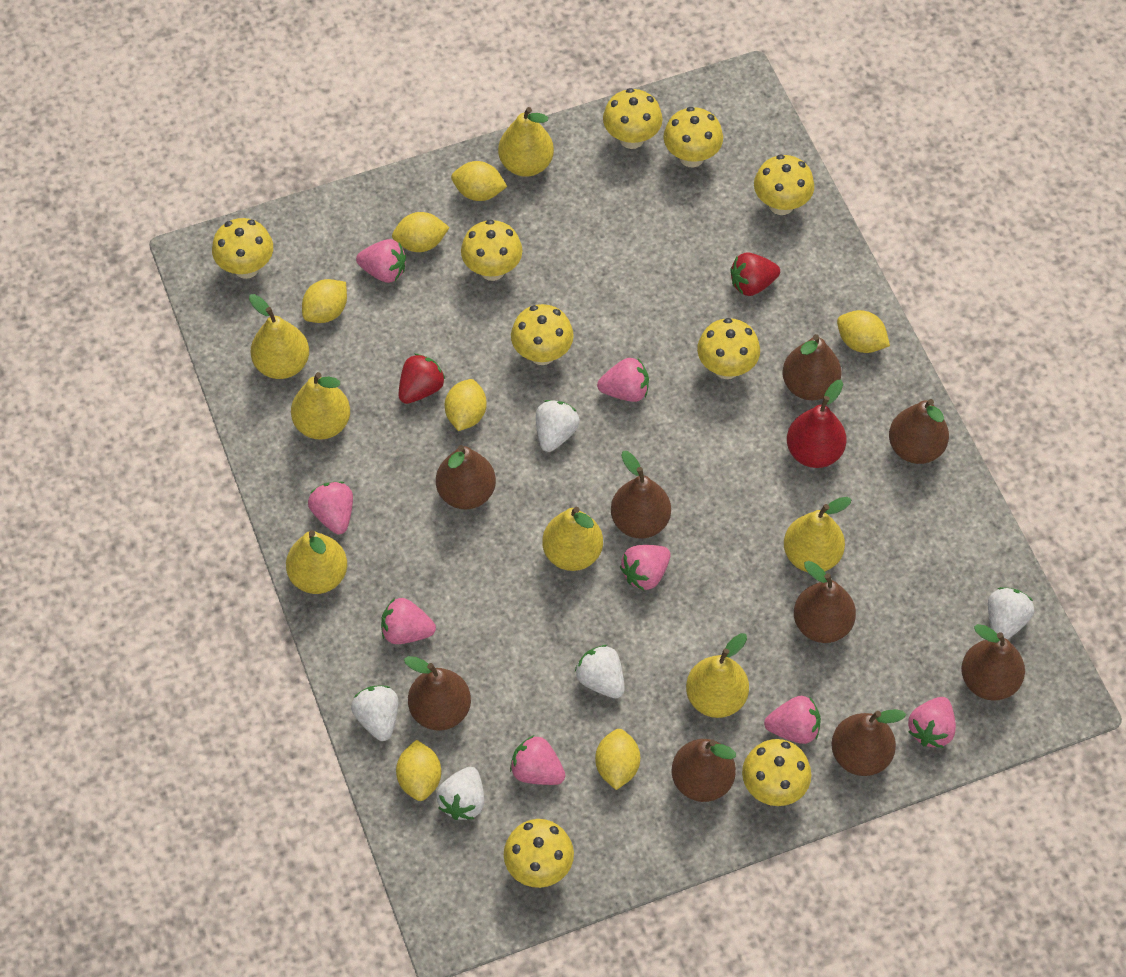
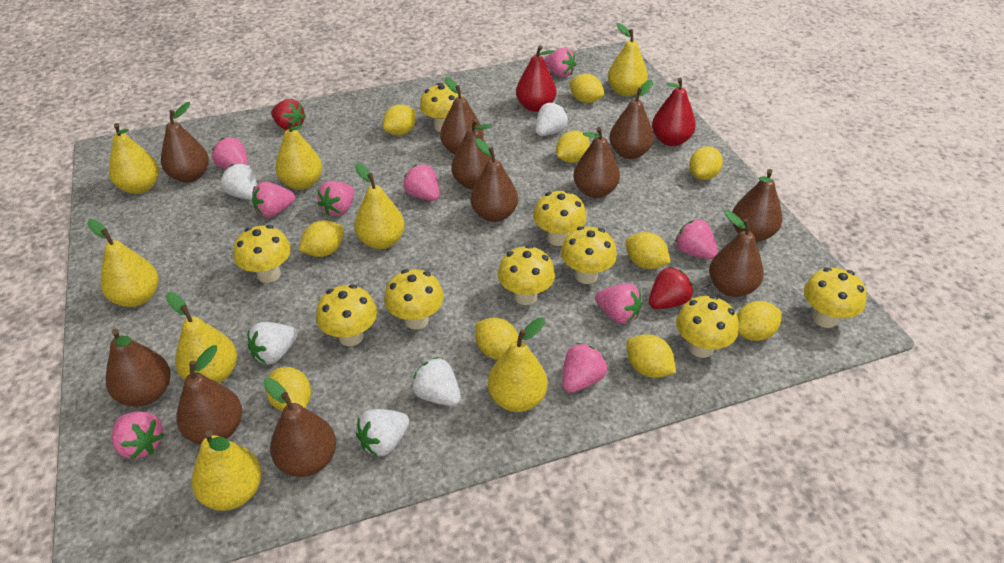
brown pear: 9 -> 11
pink strawberry: 8 -> 9
red pear: 1 -> 2
yellow lemon: 7 -> 10
yellow pear: 7 -> 8

